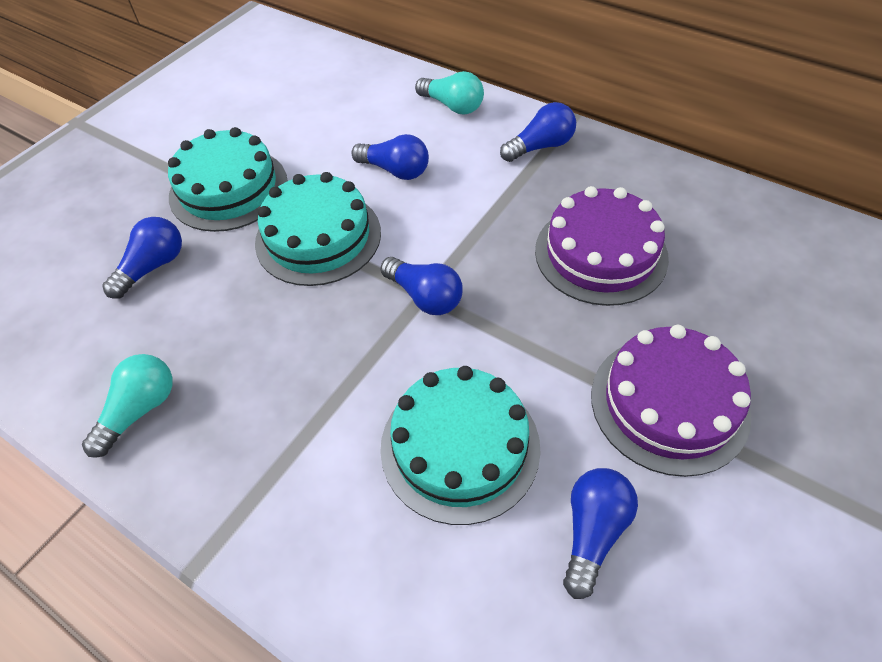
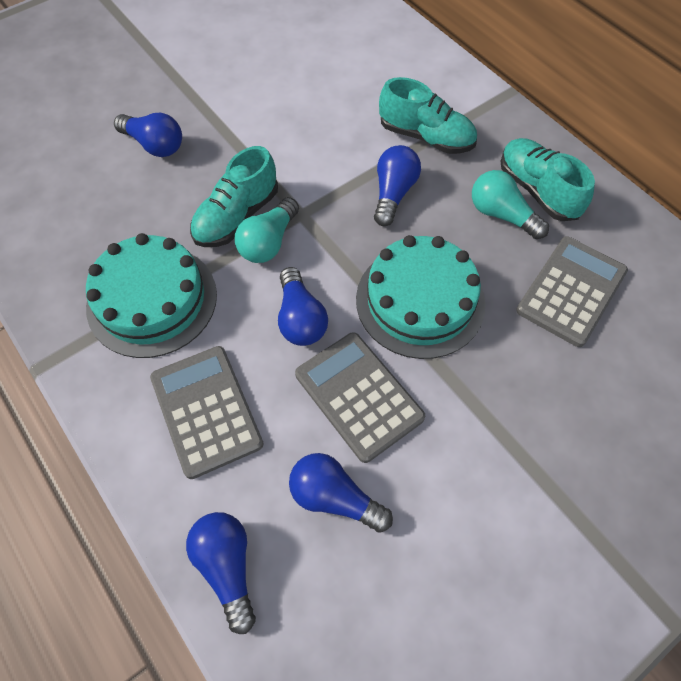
grey calculator: 0 -> 3
purple cake: 2 -> 0
turquoise cake: 3 -> 2
turquoise shoe: 0 -> 3

